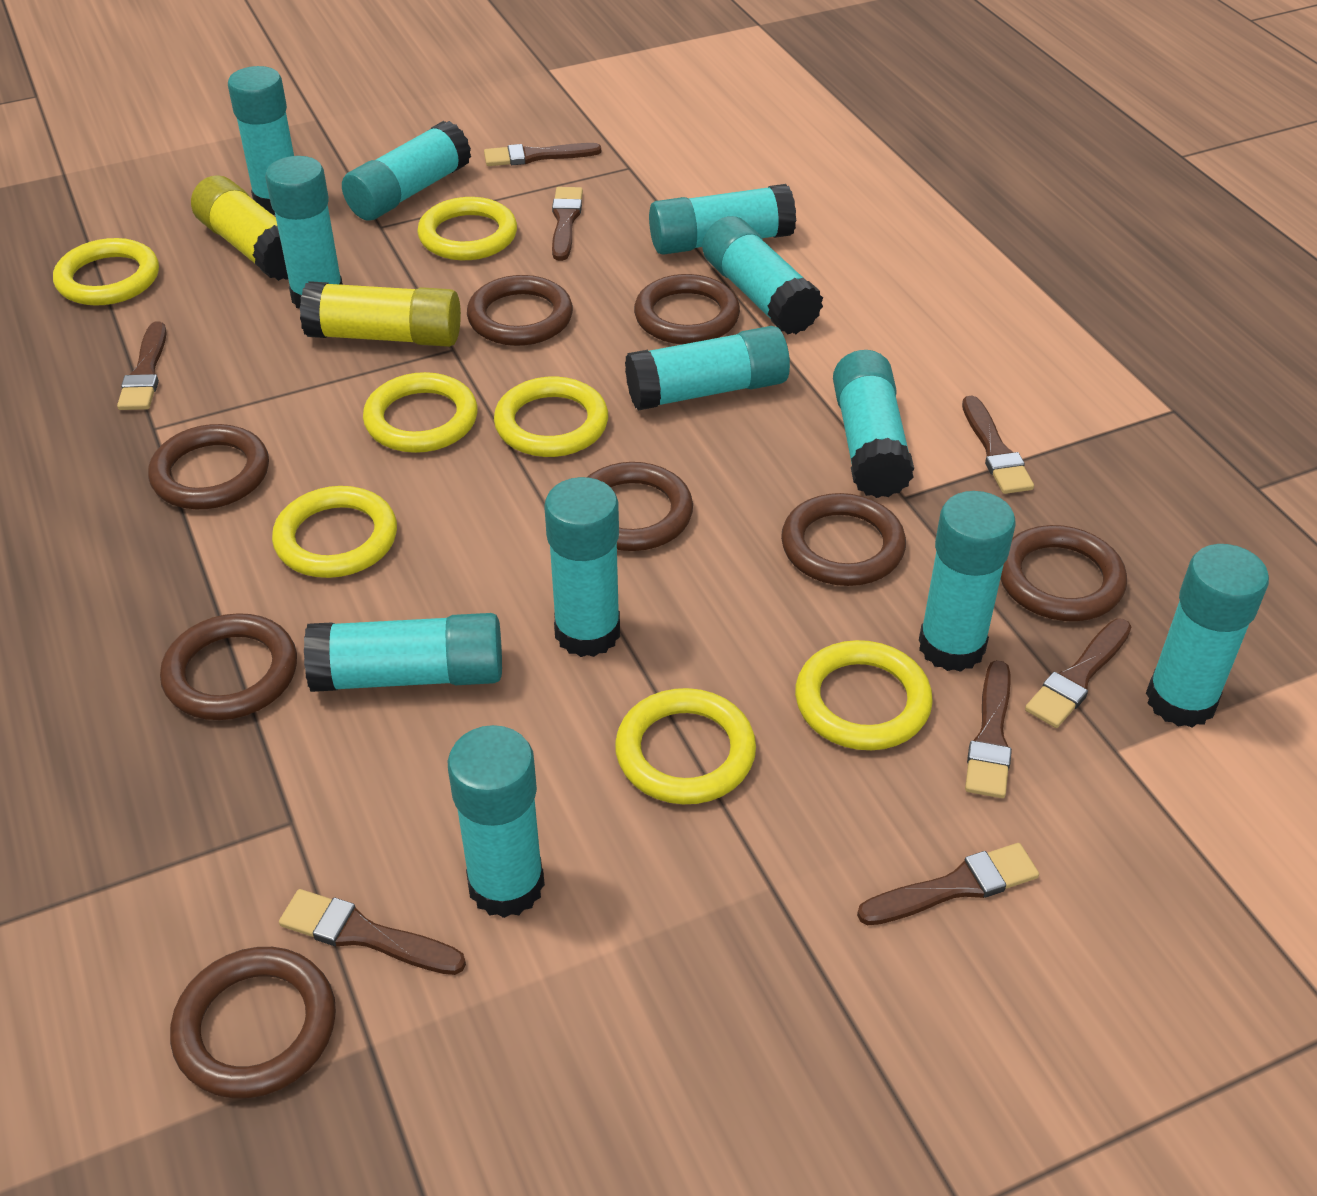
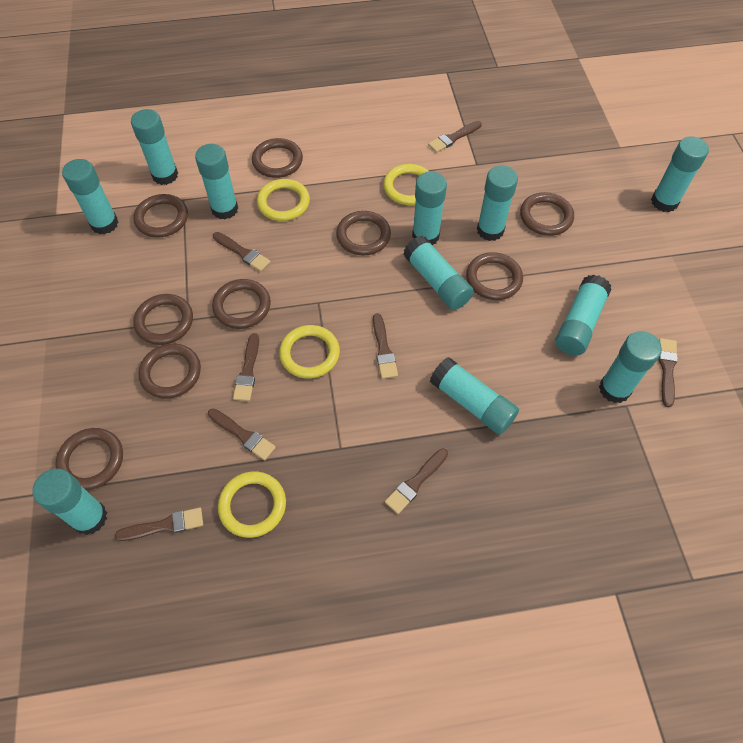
brown ring: 8 -> 9
turquoise glue stick: 12 -> 11
yellow glue stick: 2 -> 0
yellow ring: 7 -> 4

